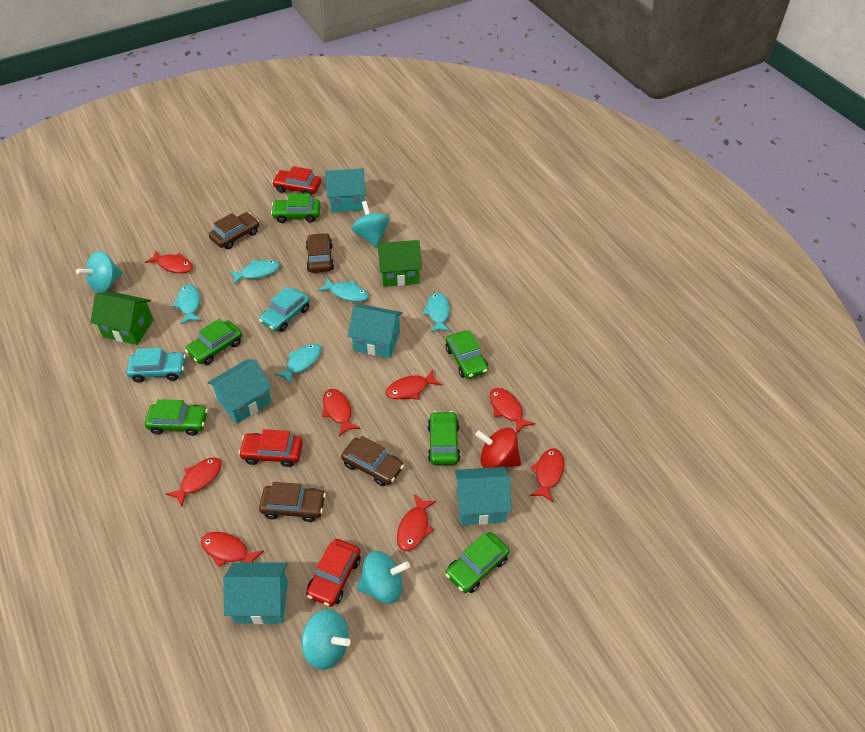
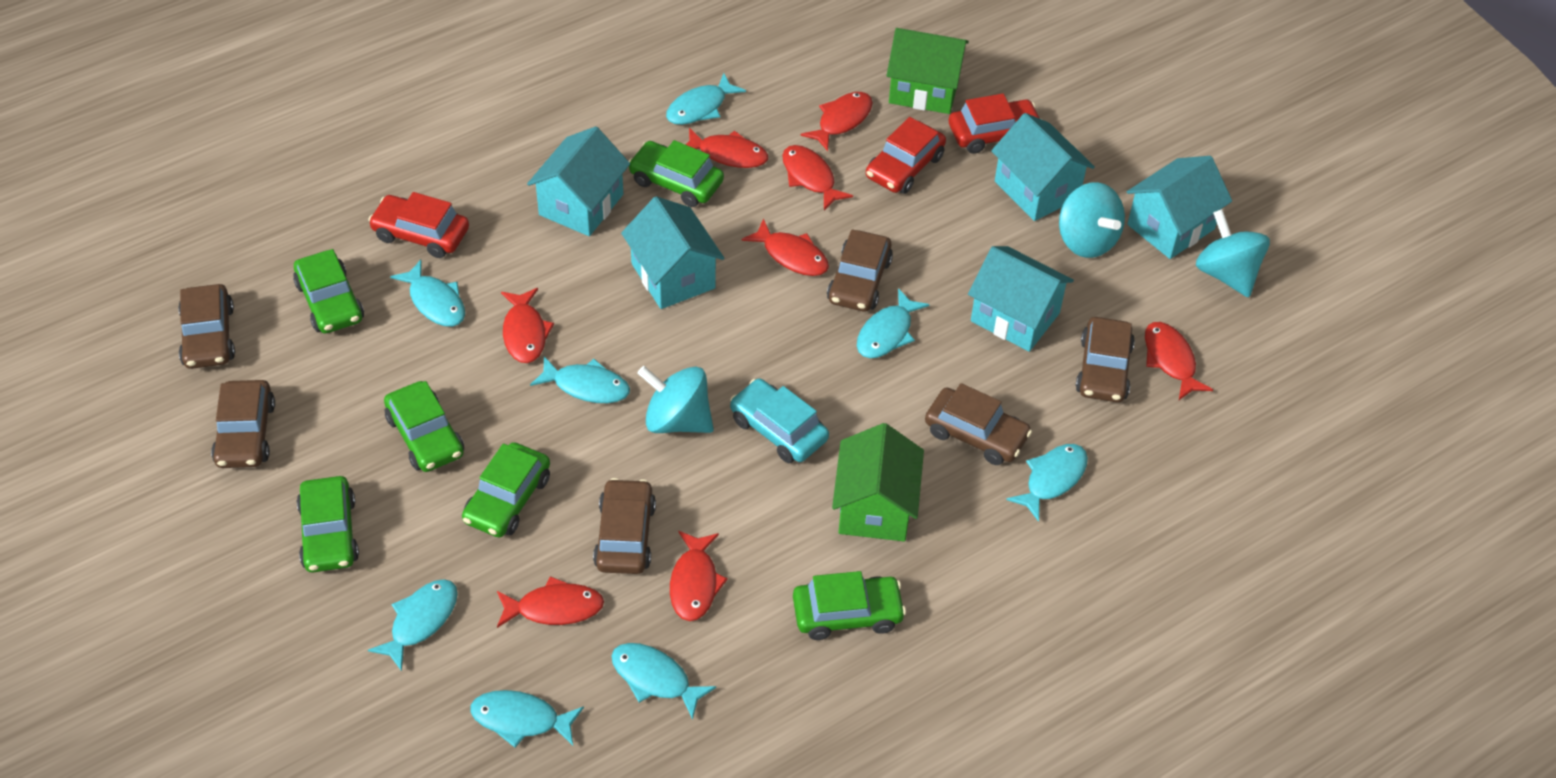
brown car: 4 -> 6
red spinning top: 1 -> 0
turquoise car: 2 -> 1
turquoise fish: 5 -> 8
turquoise spinning top: 4 -> 3

